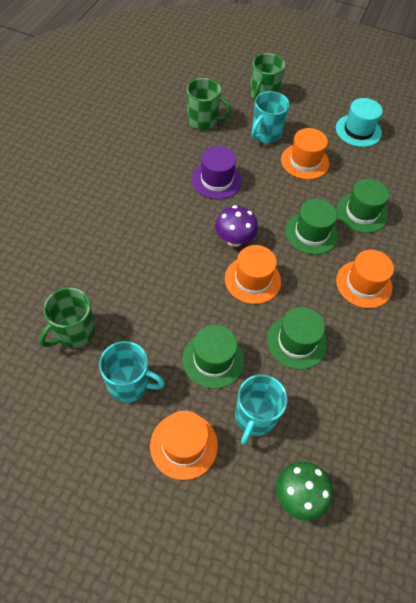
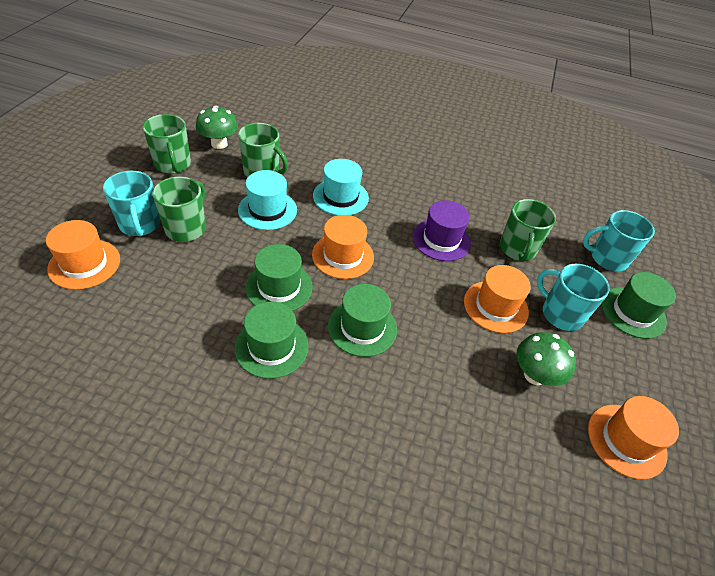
green mug: 3 -> 4
green mushroom: 1 -> 2
purple mushroom: 1 -> 0
turquoise hat: 1 -> 2

